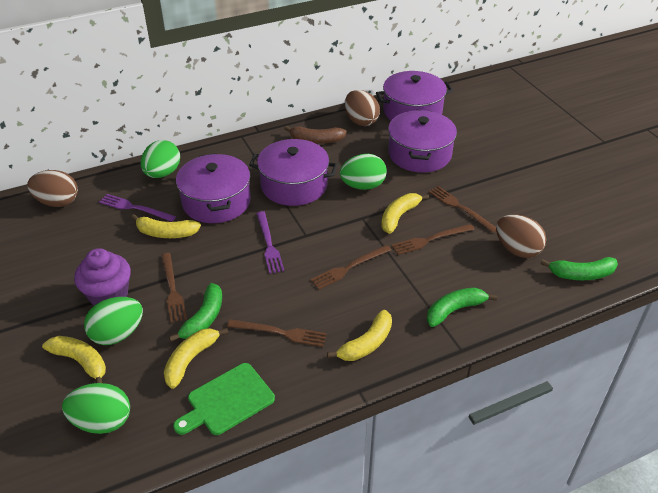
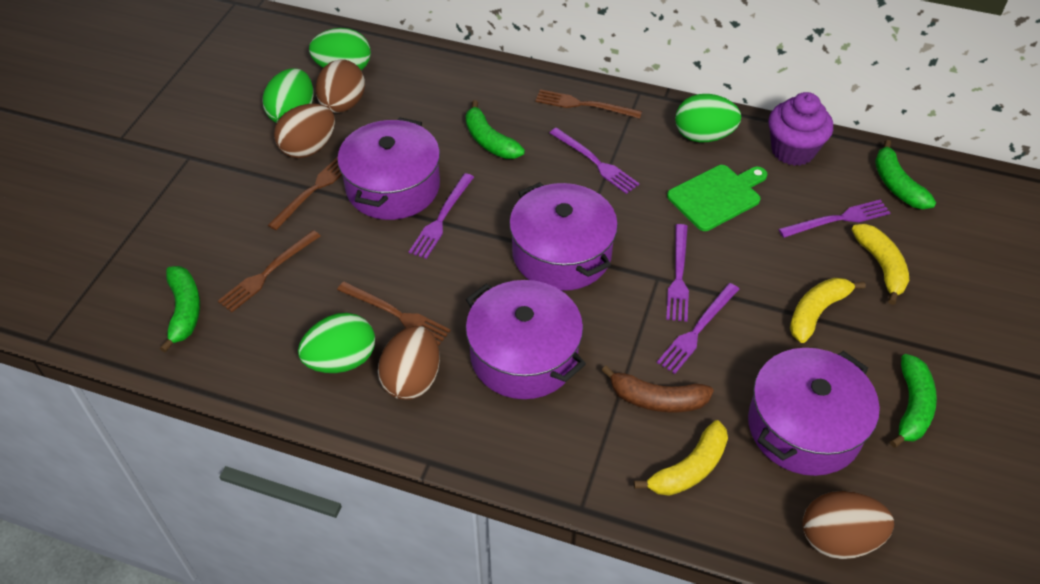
brown egg: 3 -> 4
brown fork: 5 -> 4
green banana: 3 -> 4
purple fork: 2 -> 5
yellow banana: 5 -> 3

